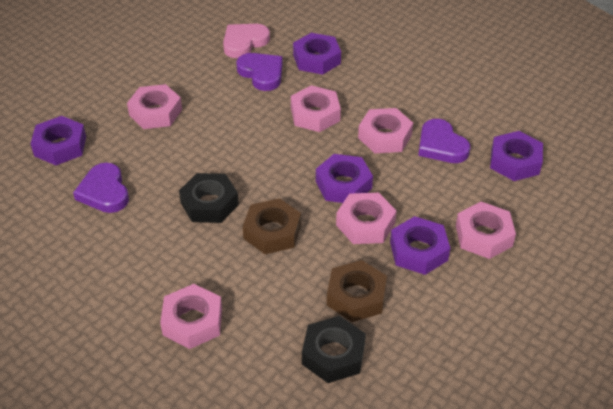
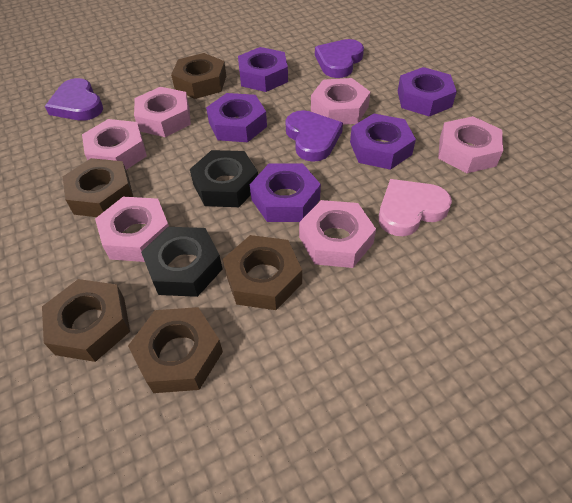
brown nut: 2 -> 5

